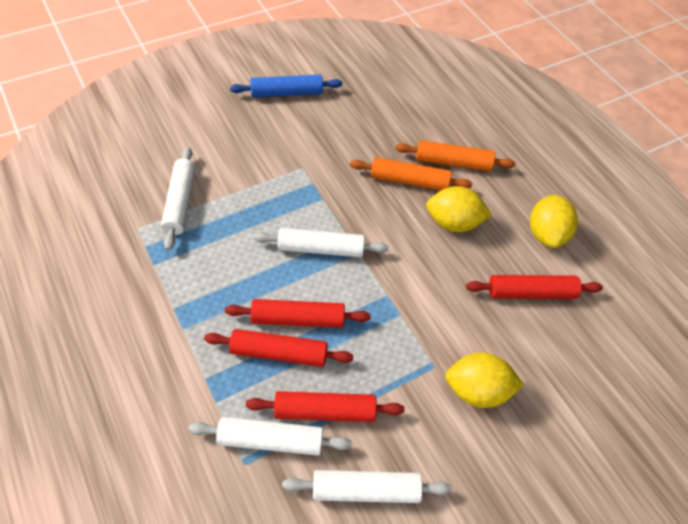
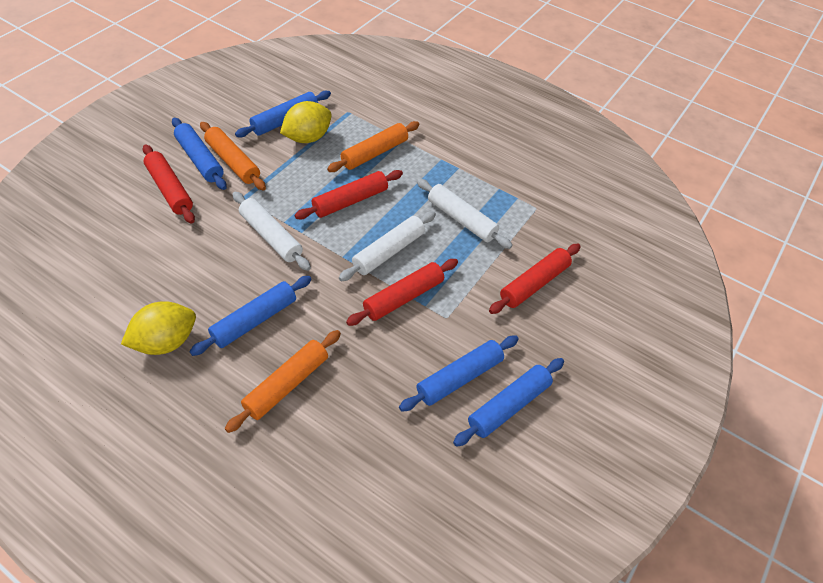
blue rolling pin: 1 -> 5
orange rolling pin: 2 -> 3
white rolling pin: 4 -> 3
yellow lemon: 3 -> 2

